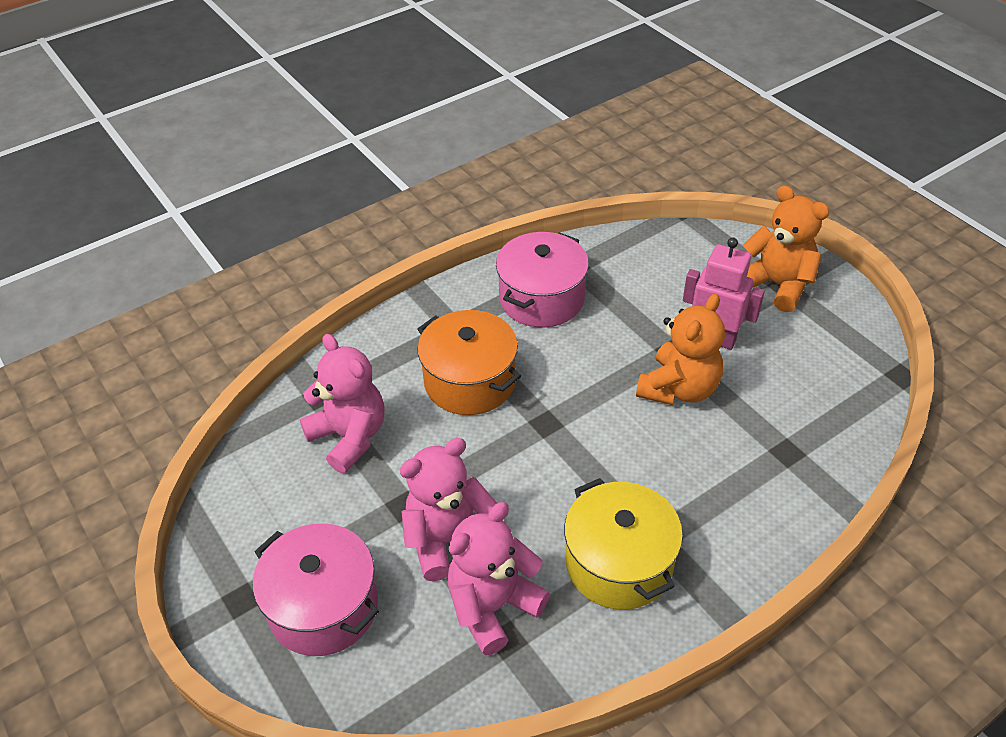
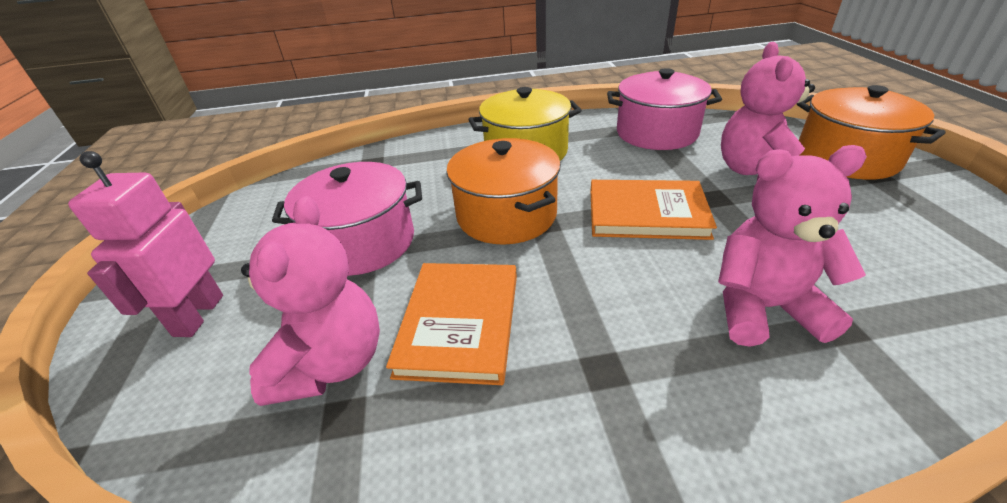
orange book: 0 -> 2
orange pot: 1 -> 2
orange teddy bear: 2 -> 0

